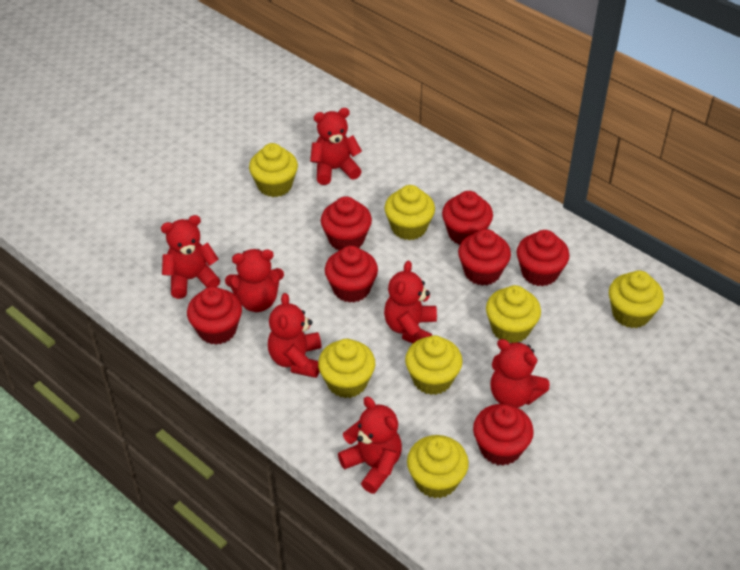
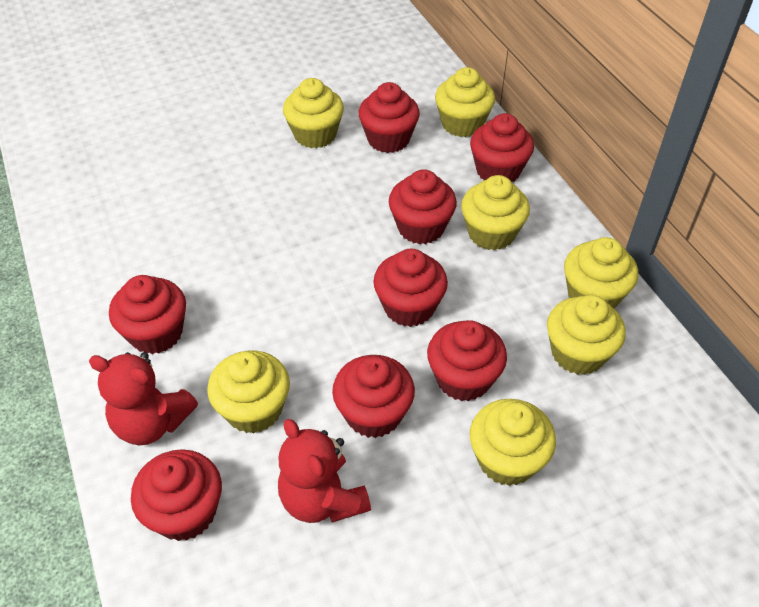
red cupcake: 7 -> 8
red teddy bear: 7 -> 2

